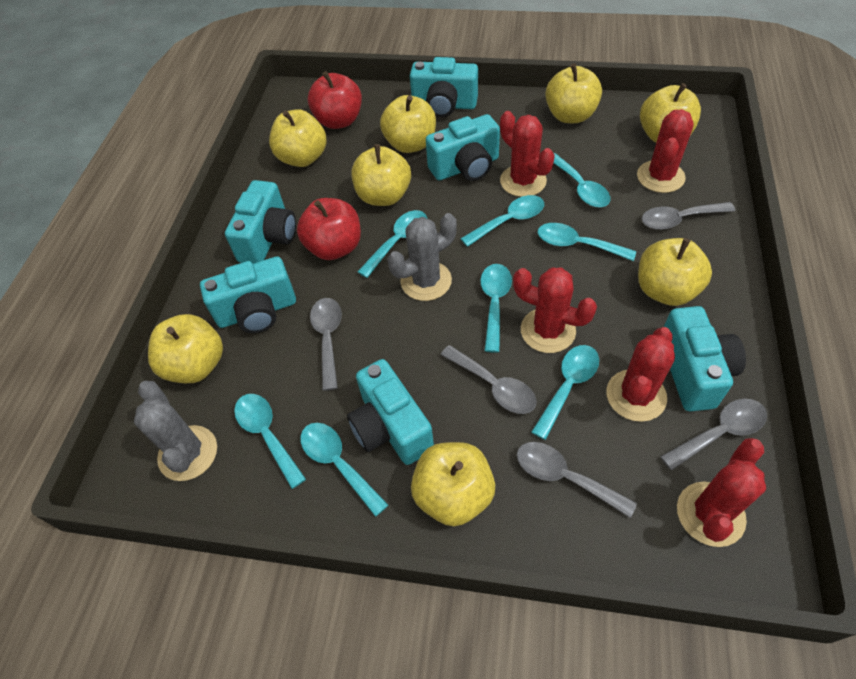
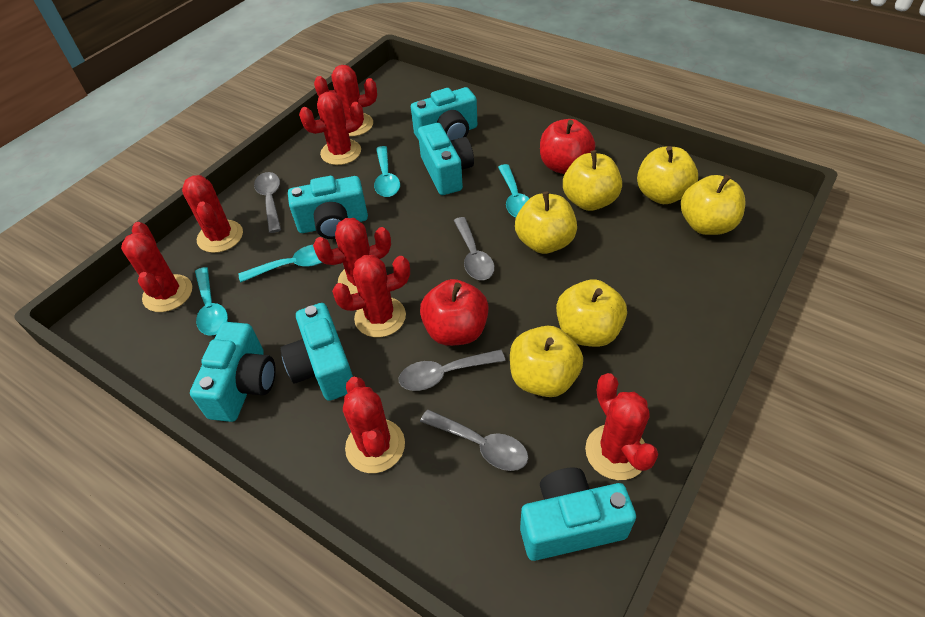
grey cactus: 2 -> 0
grey spoon: 5 -> 4
red cactus: 5 -> 8
turquoise spoon: 8 -> 4
yellow apple: 8 -> 6

